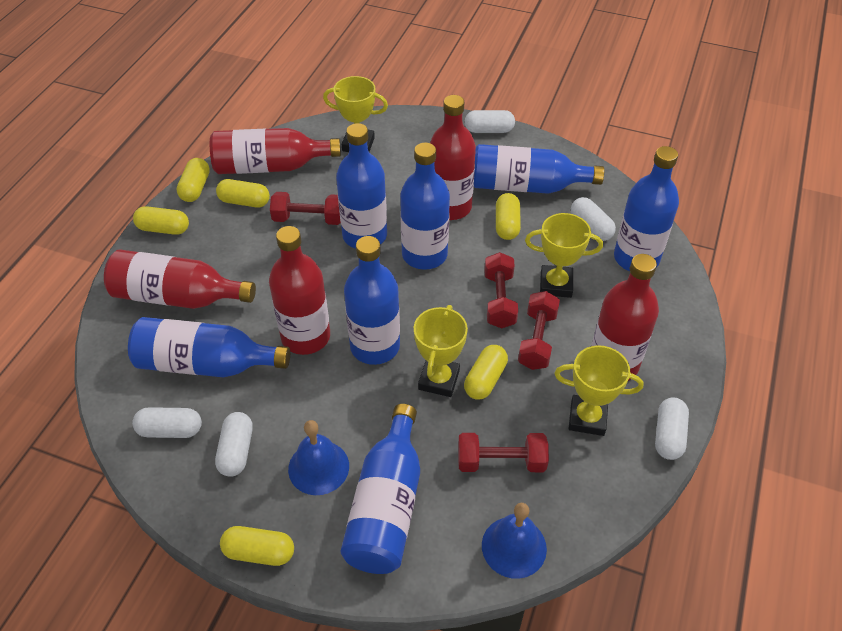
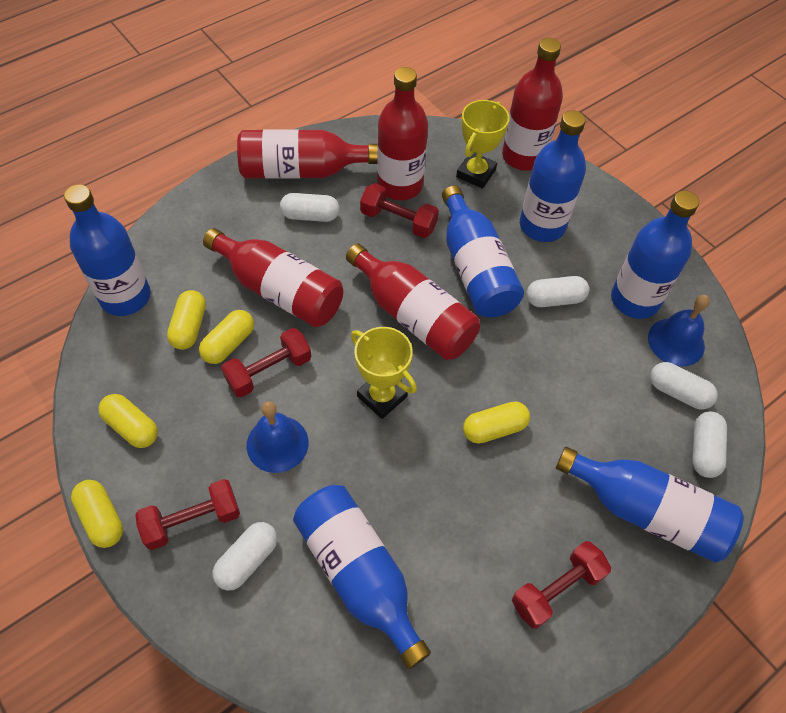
blue bottle: 7 -> 6
yellow capsule: 6 -> 5
yellow trophy: 4 -> 2

